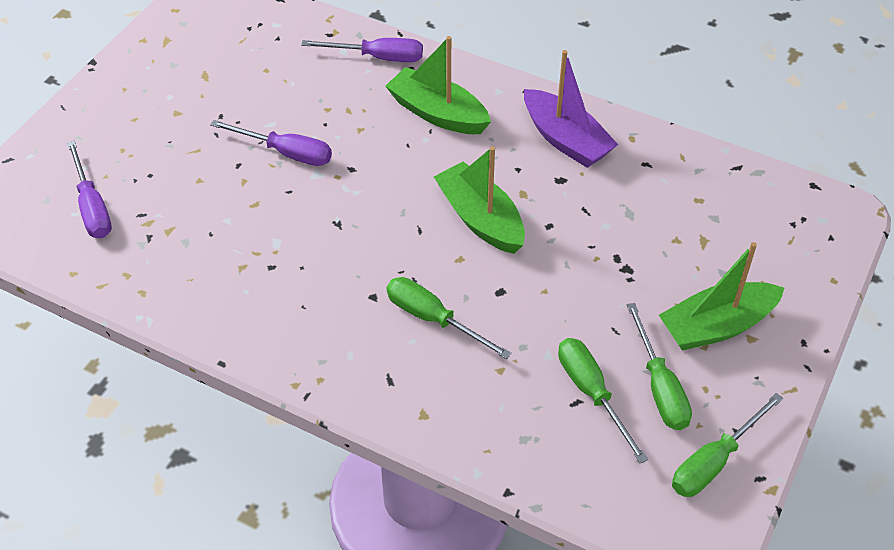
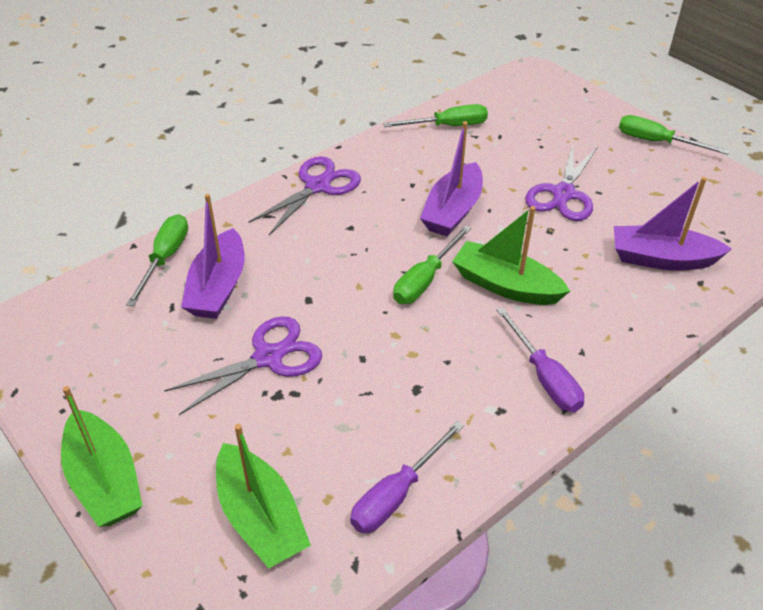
purple boat: 1 -> 3
purple scissors: 0 -> 3
purple screwdriver: 3 -> 2

